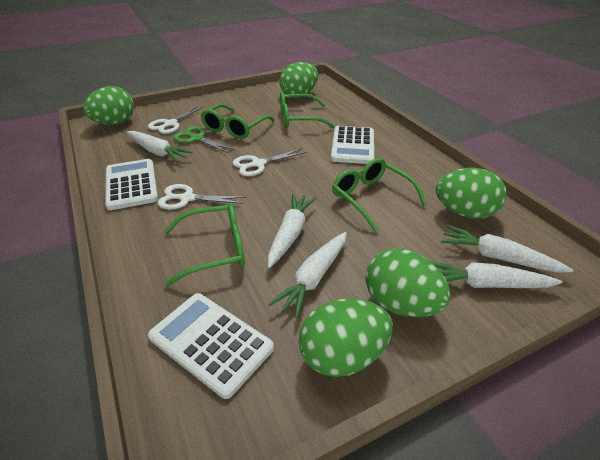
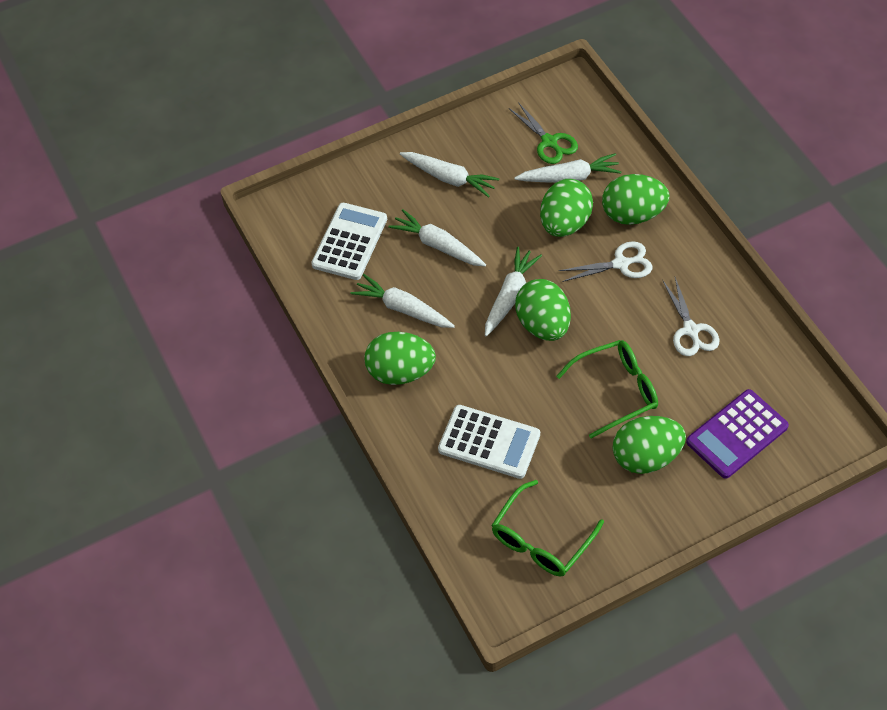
green glasses: 4 -> 2
purple calculator: 0 -> 1
white calculator: 3 -> 2
white scissors: 3 -> 2

